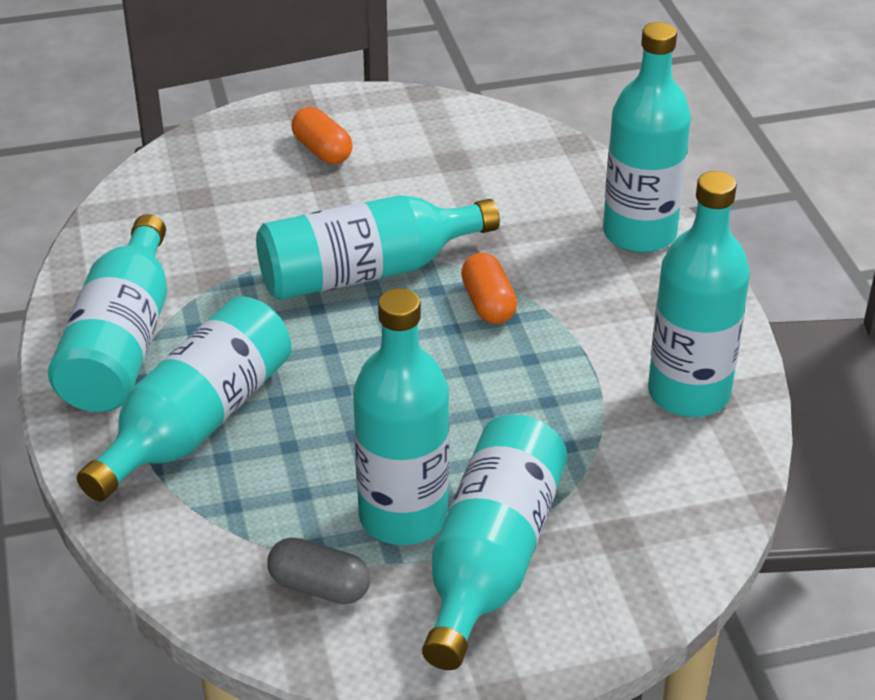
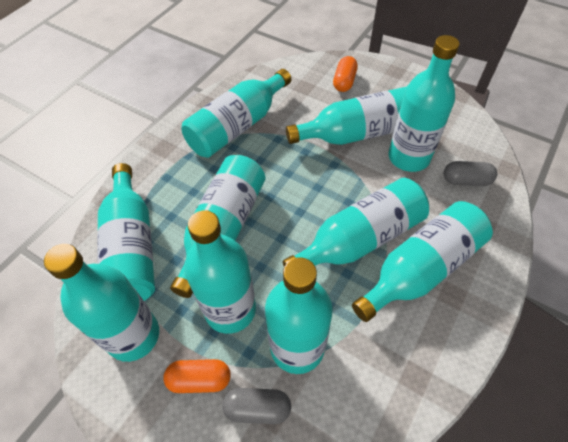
grey capsule: 1 -> 2
turquoise bottle: 7 -> 10

